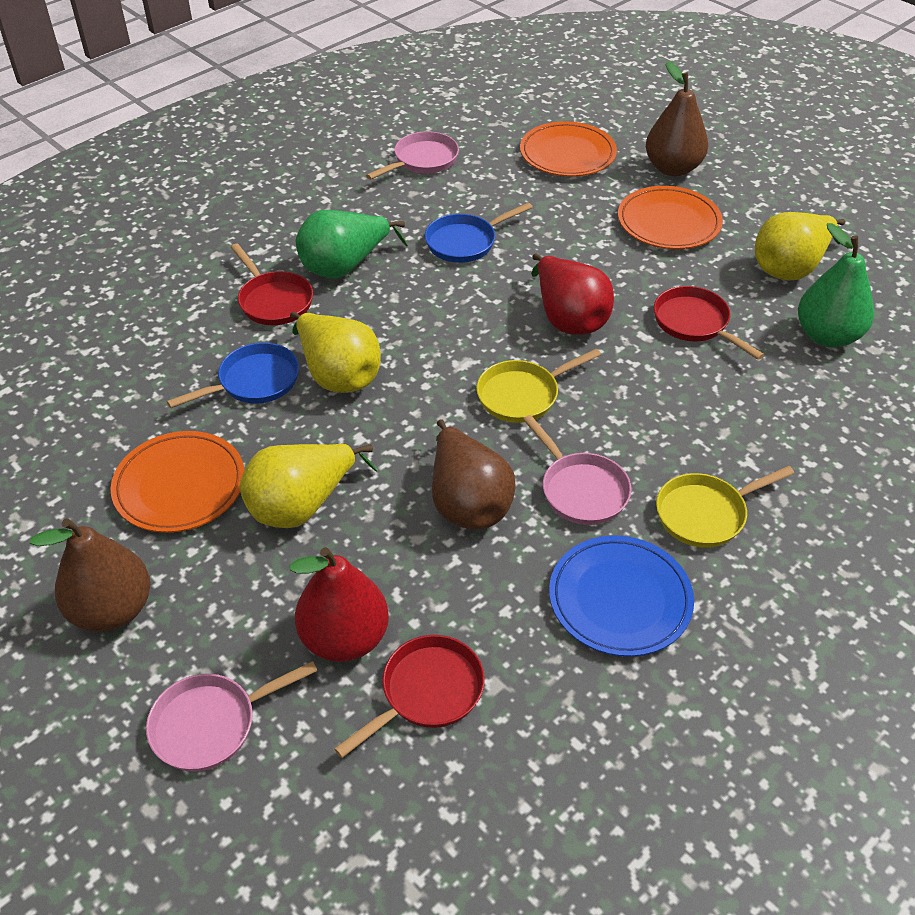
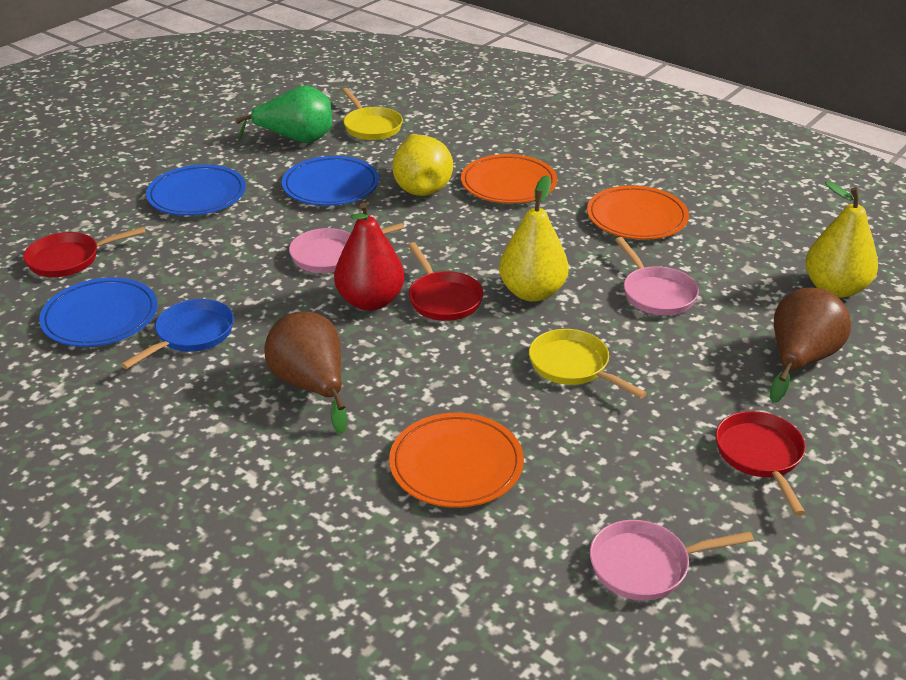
blue pan: 2 -> 1
blue plate: 1 -> 3
brown pear: 3 -> 2
green pear: 2 -> 1
red pear: 2 -> 1

